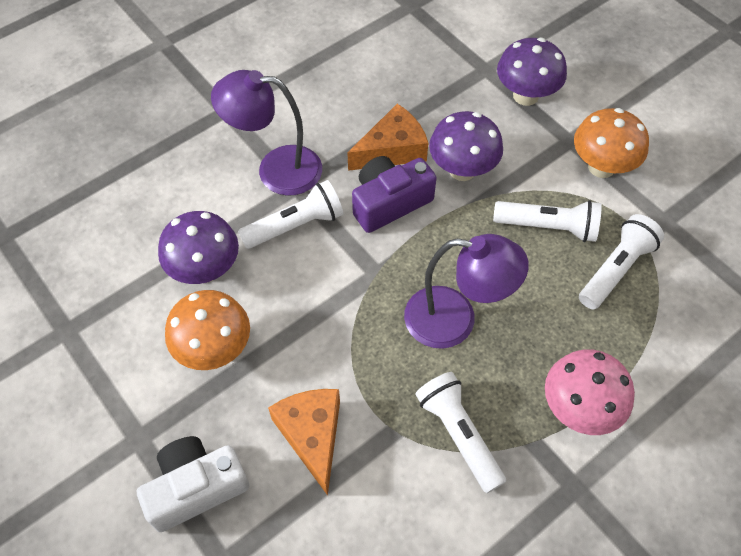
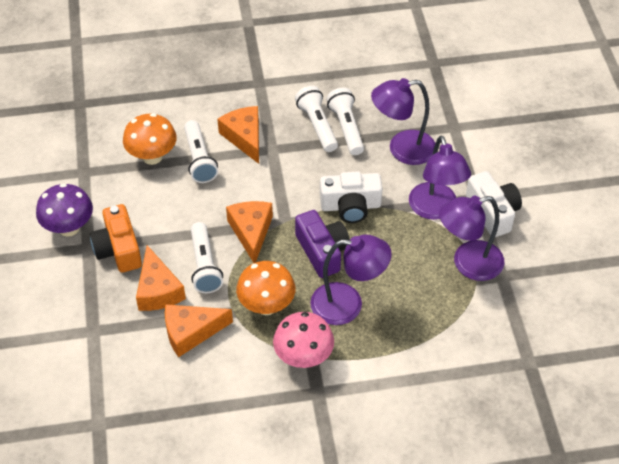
orange camera: 0 -> 1
orange cheese: 2 -> 4
purple lamp: 2 -> 4
purple mushroom: 3 -> 1
white camera: 1 -> 2

